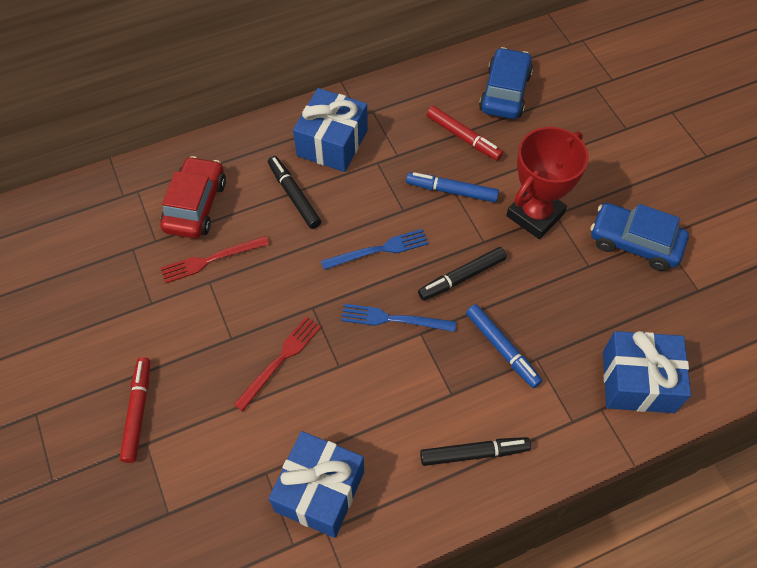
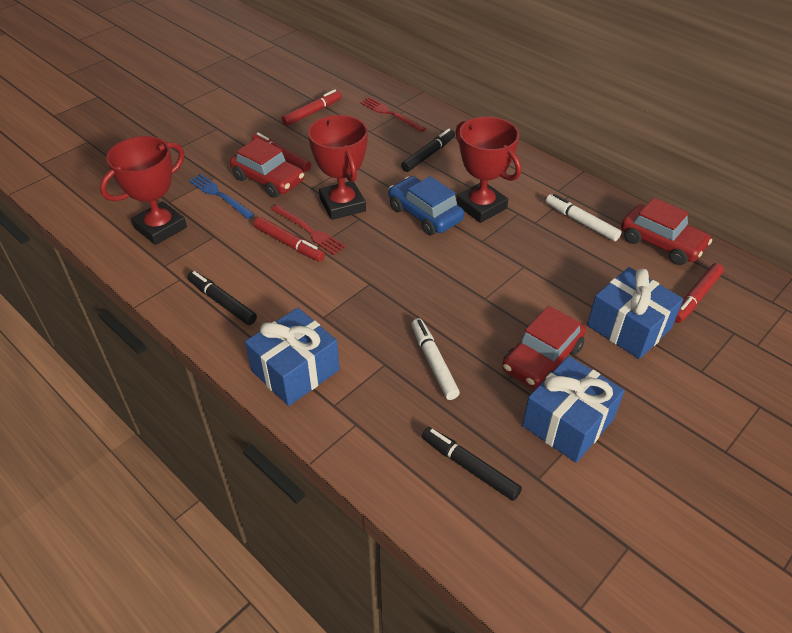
blue car: 2 -> 1
blue fork: 2 -> 1
blue marker: 2 -> 0
red car: 1 -> 3
red marker: 2 -> 4
red trophy: 1 -> 3
white marker: 0 -> 2

